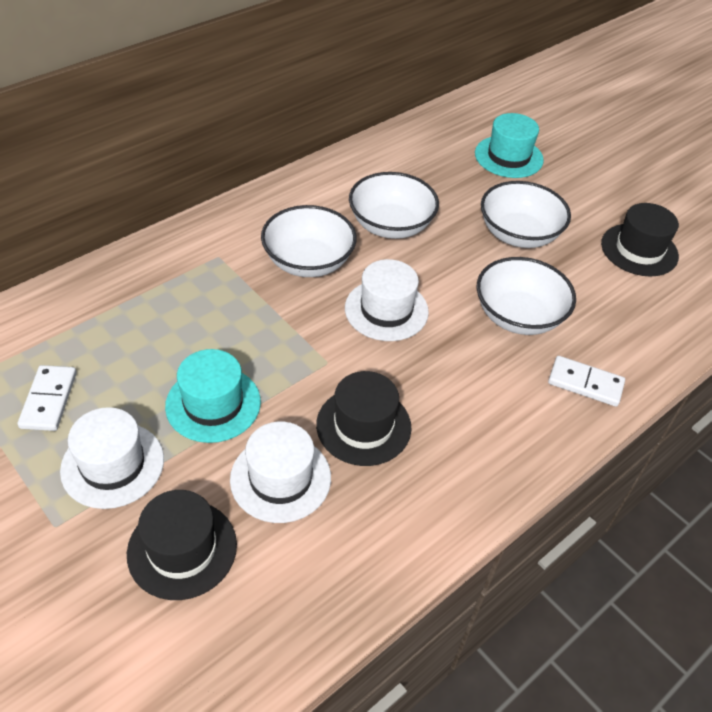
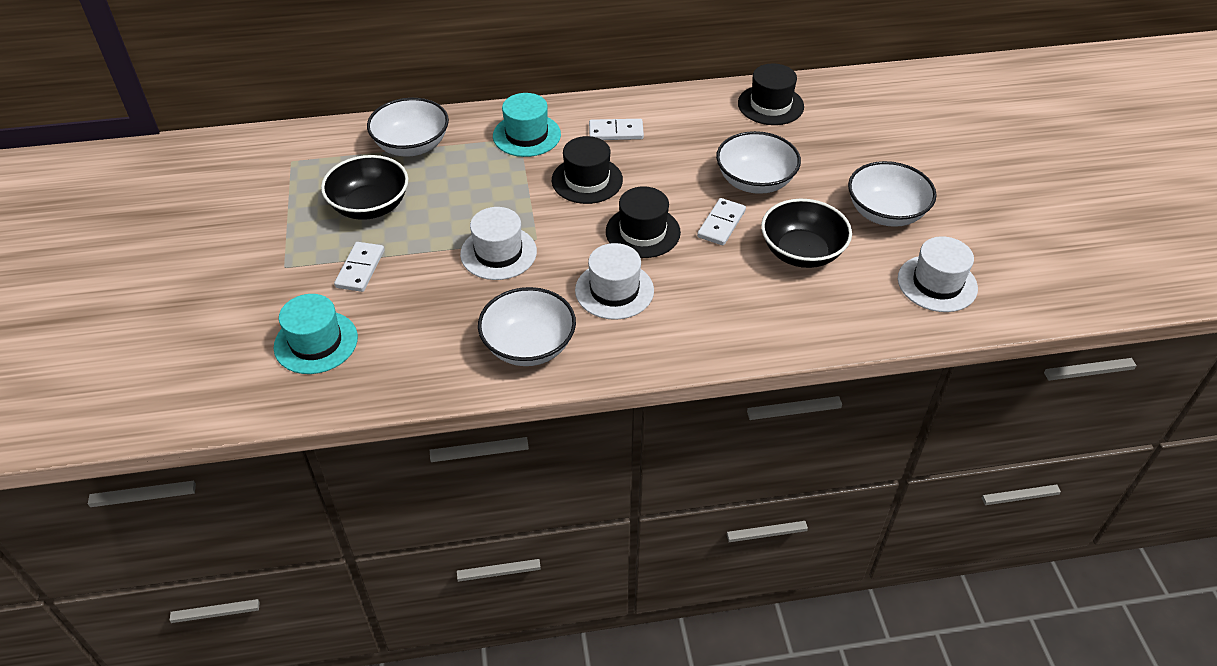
black bowl: 0 -> 2
white domino: 2 -> 3

